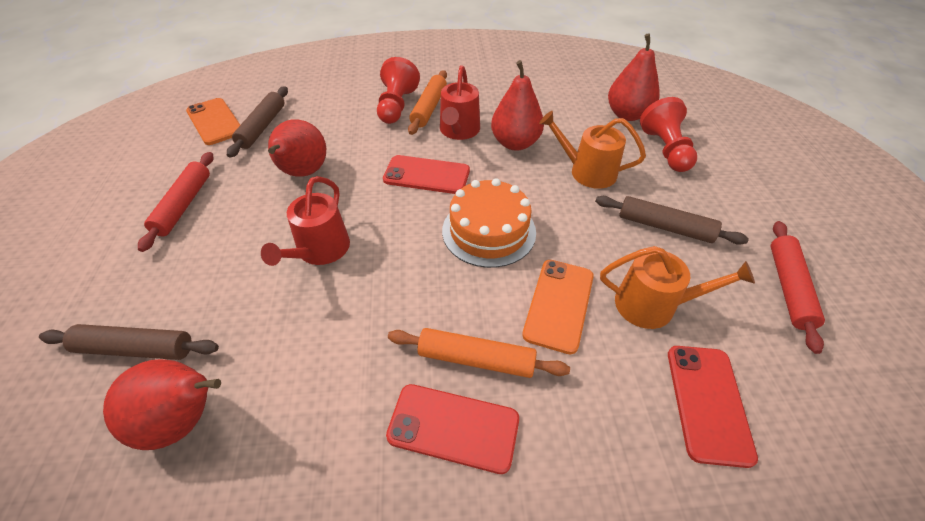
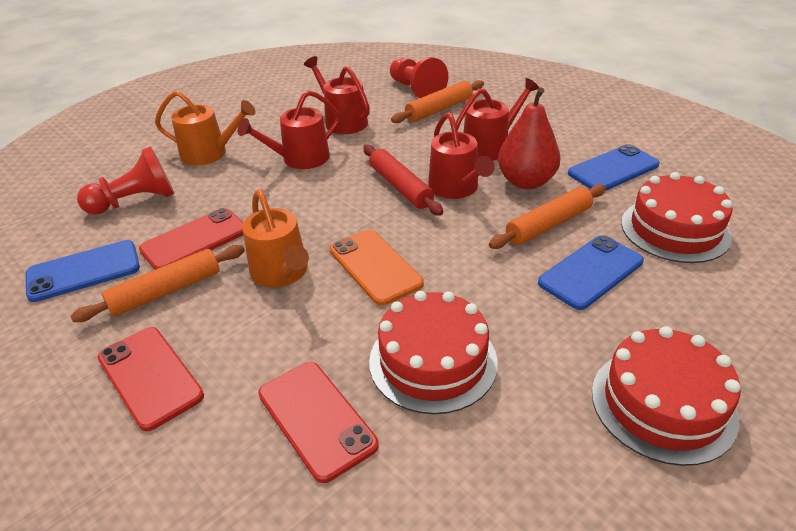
blue phone: 0 -> 3
brown rolling pin: 3 -> 0
orange cake: 1 -> 0
orange phone: 2 -> 1
orange rolling pin: 2 -> 3
red cake: 0 -> 3
red pear: 4 -> 1
red rolling pin: 2 -> 1
red watering can: 2 -> 4

